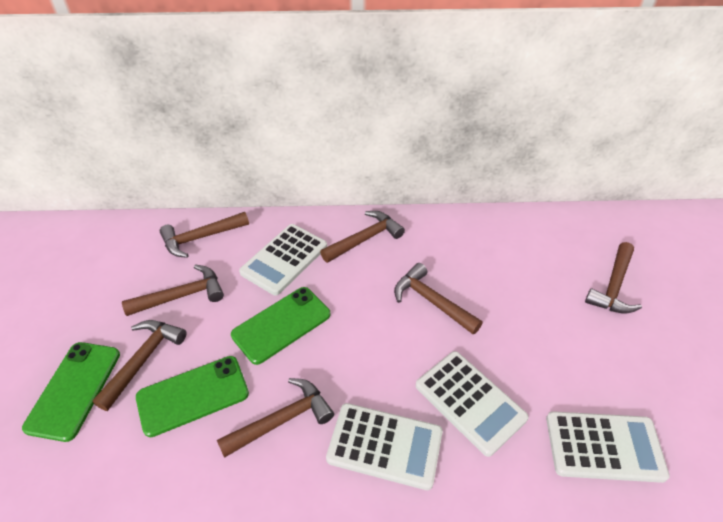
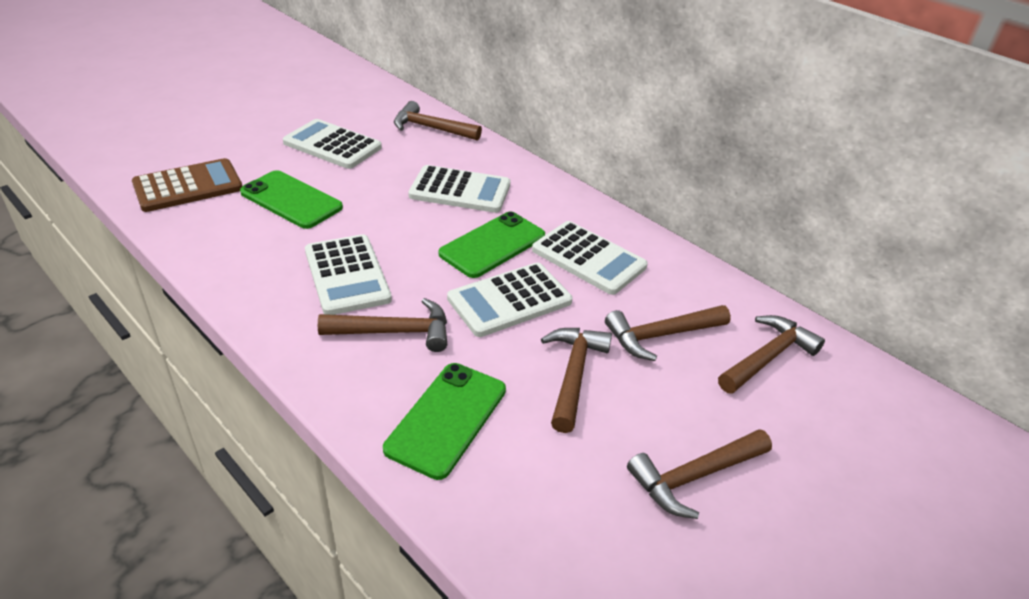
brown calculator: 0 -> 1
brown hammer: 7 -> 6
white calculator: 4 -> 5

